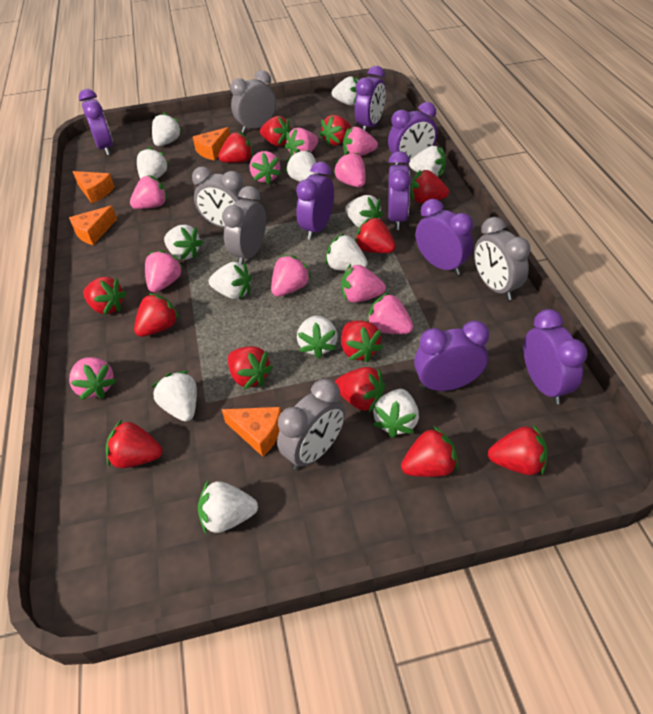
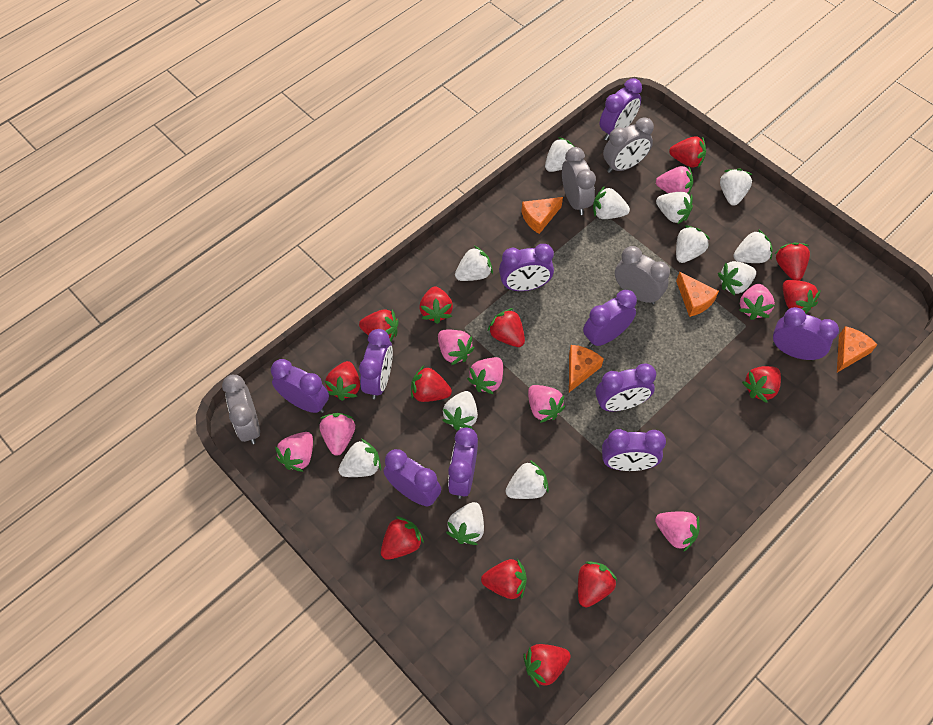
grey clock: 5 -> 4
pink strawberry: 10 -> 8
purple clock: 8 -> 10
white strawberry: 13 -> 12

